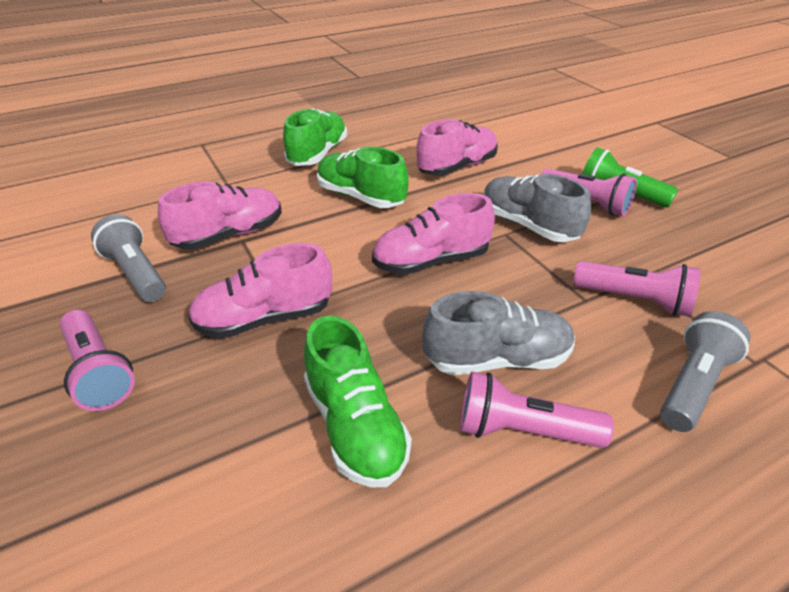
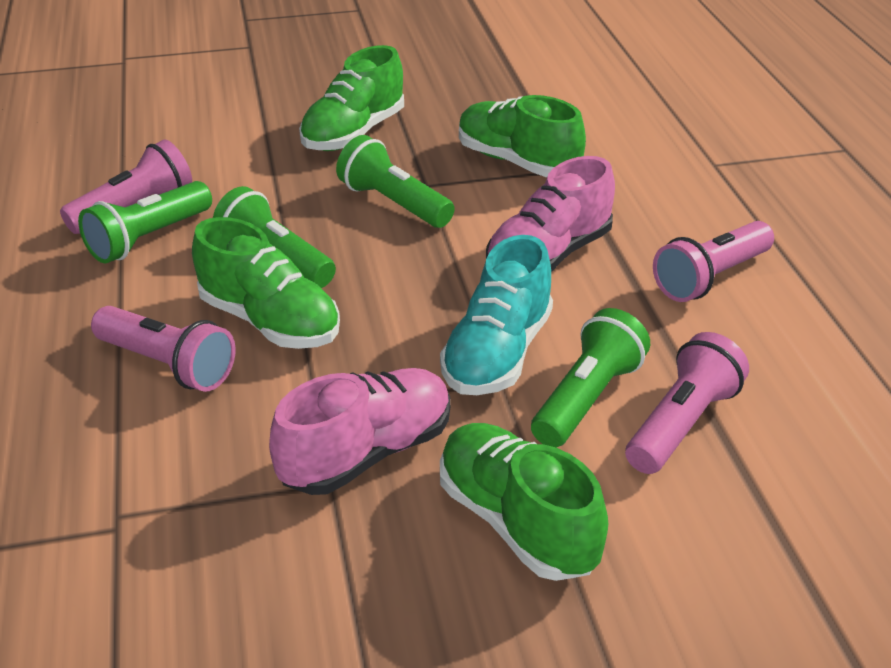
green flashlight: 1 -> 4
green shoe: 3 -> 4
grey flashlight: 2 -> 0
grey shoe: 2 -> 0
pink shoe: 4 -> 2
turquoise shoe: 0 -> 1

